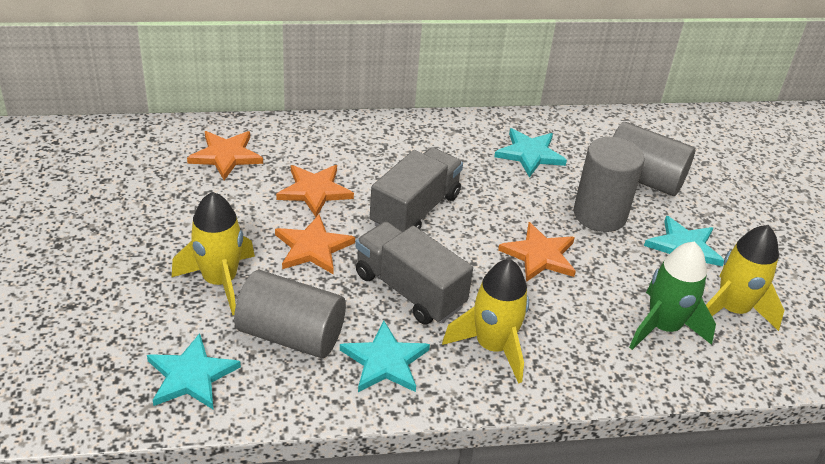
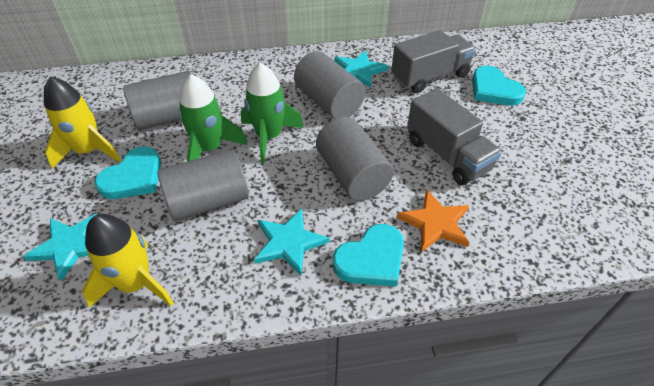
green rocket: 1 -> 2
grey cylinder: 3 -> 4
orange star: 4 -> 1
turquoise heart: 0 -> 3
turquoise star: 4 -> 3
yellow rocket: 3 -> 2

